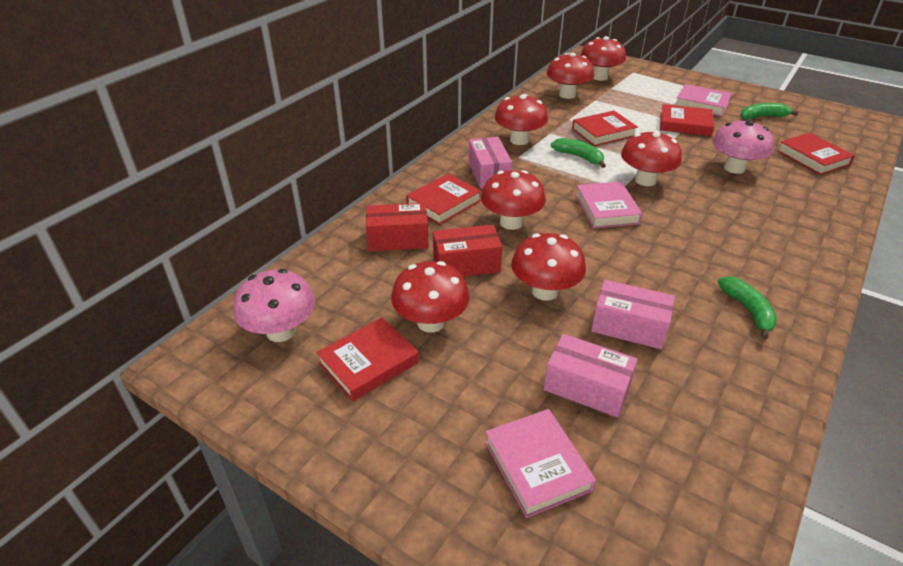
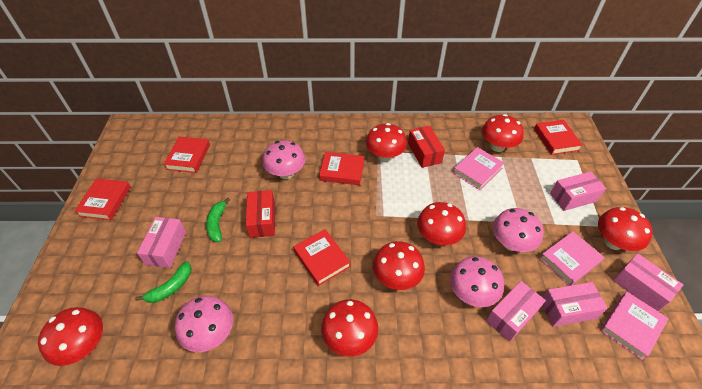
green banana: 3 -> 2
pink box: 3 -> 5
pink mushroom: 2 -> 4

